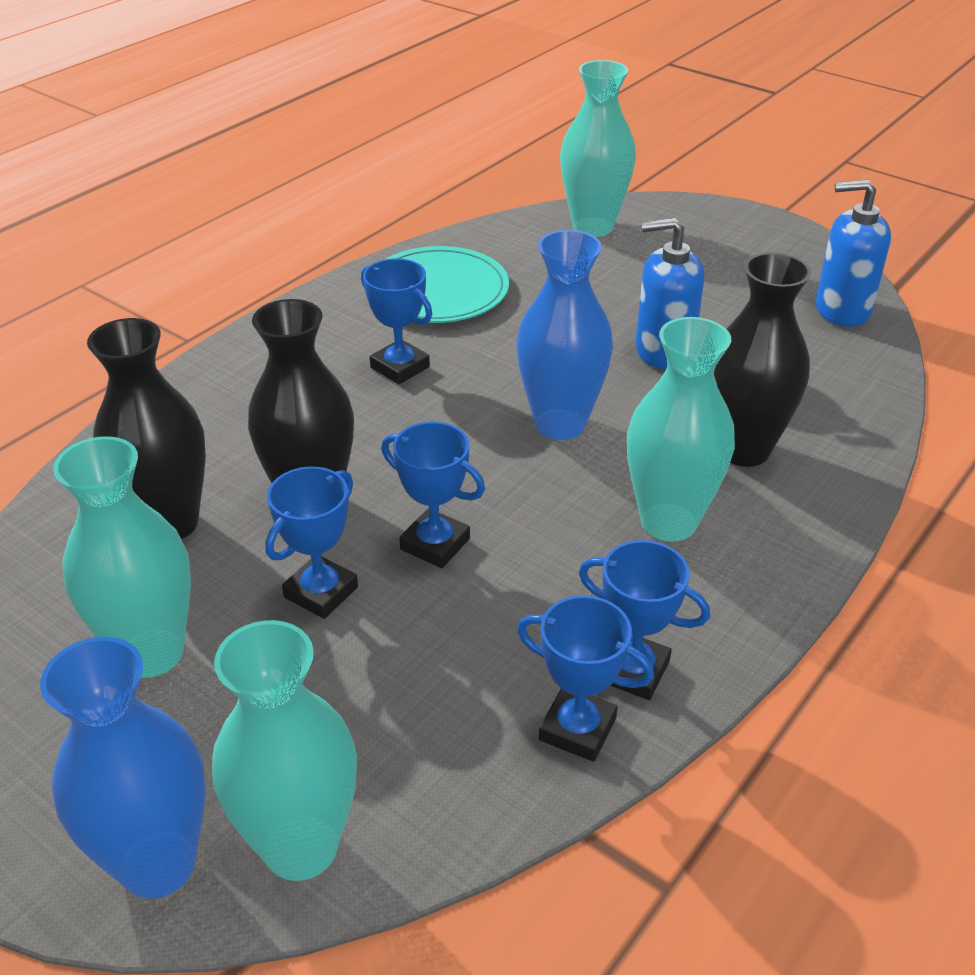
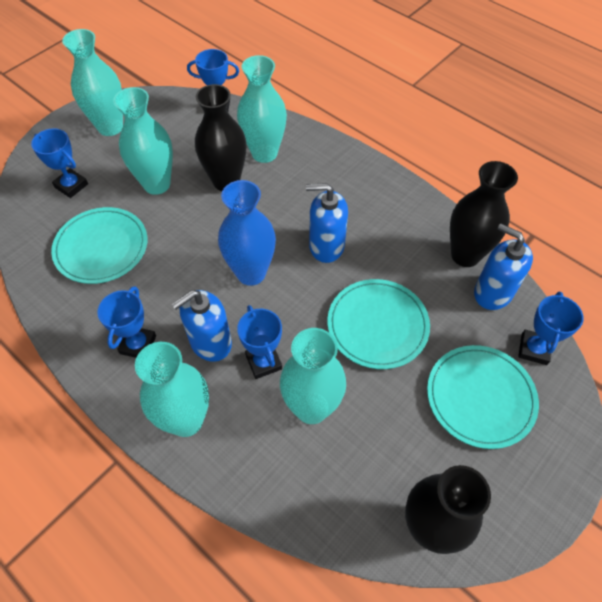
blue soap dispenser: 2 -> 3
blue vase: 2 -> 1
turquoise plate: 1 -> 3
turquoise vase: 4 -> 5

